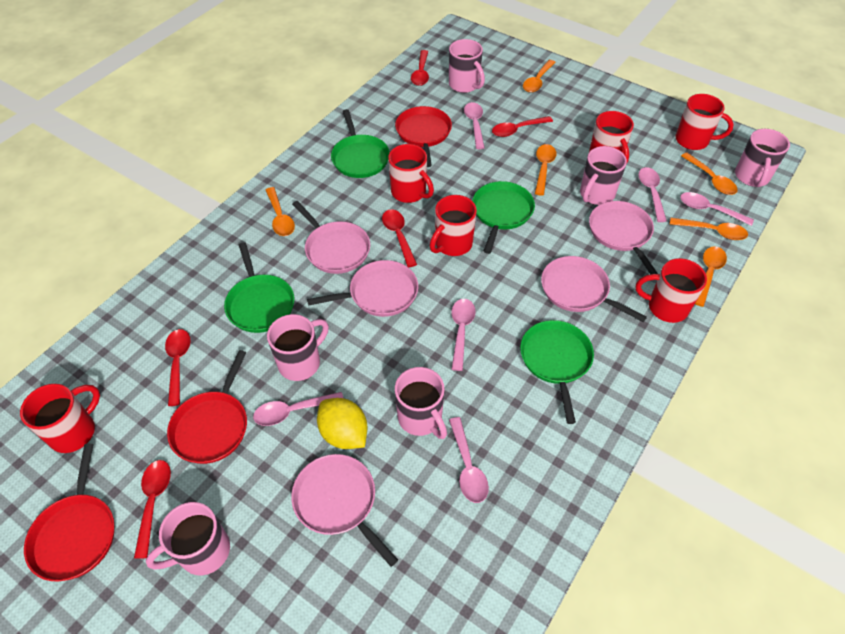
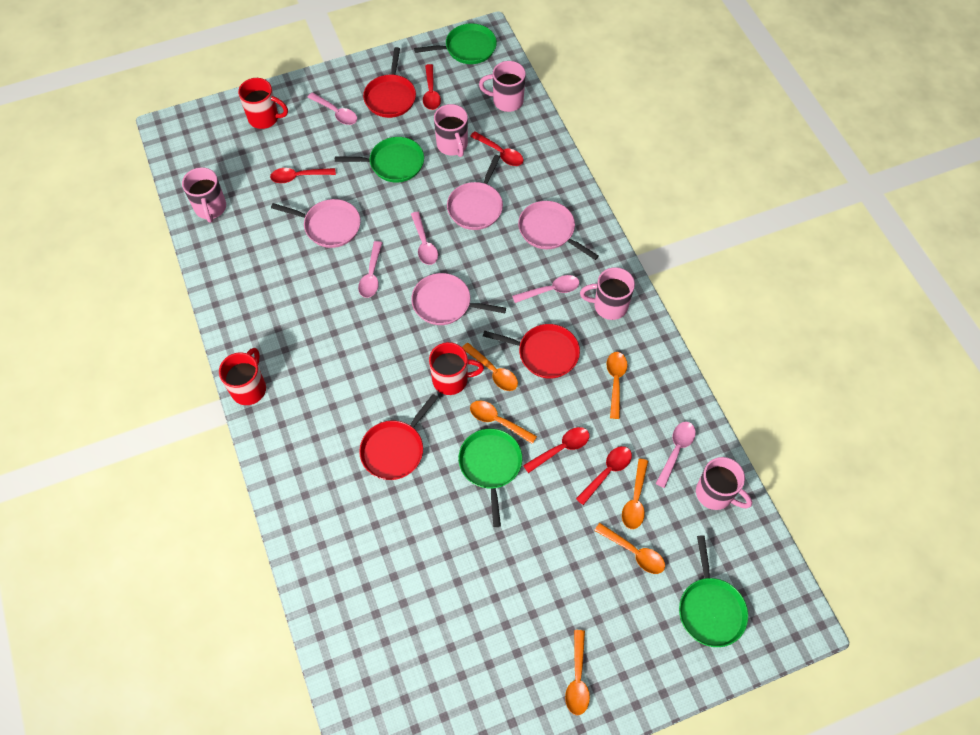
pink mug: 6 -> 5
pink pan: 5 -> 4
pink spoon: 6 -> 5
red mug: 6 -> 3
yellow lemon: 1 -> 0

